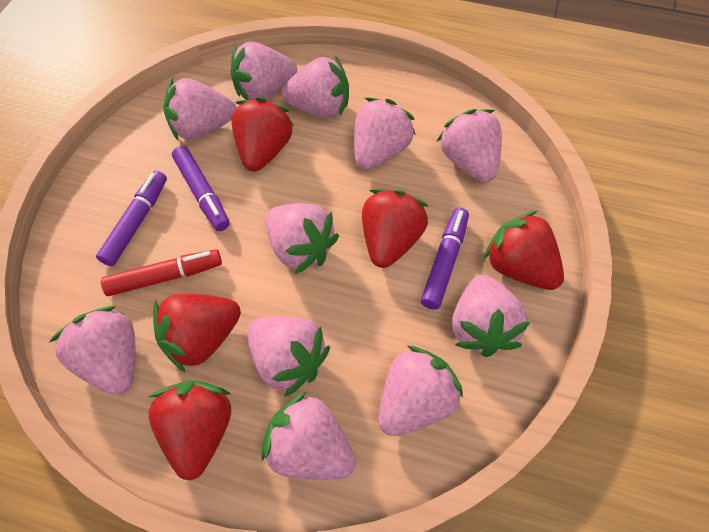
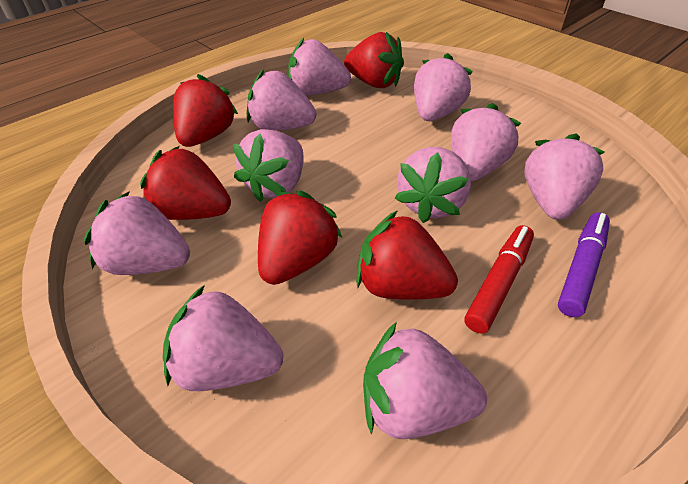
pink strawberry: 11 -> 10
purple marker: 3 -> 1

